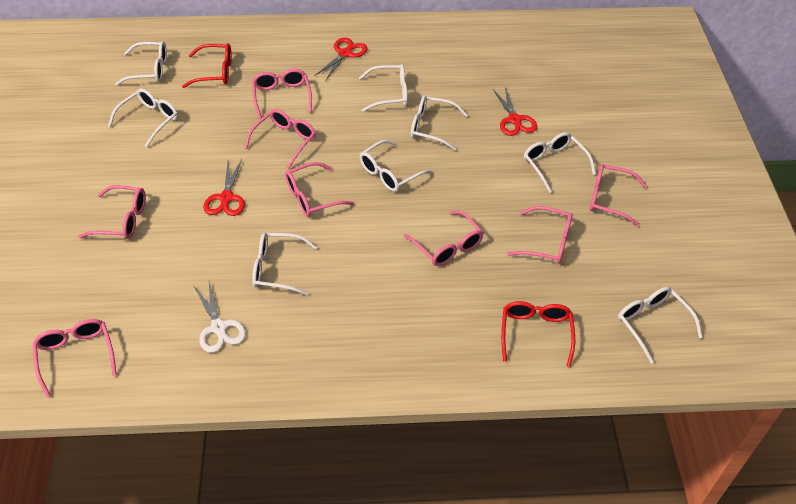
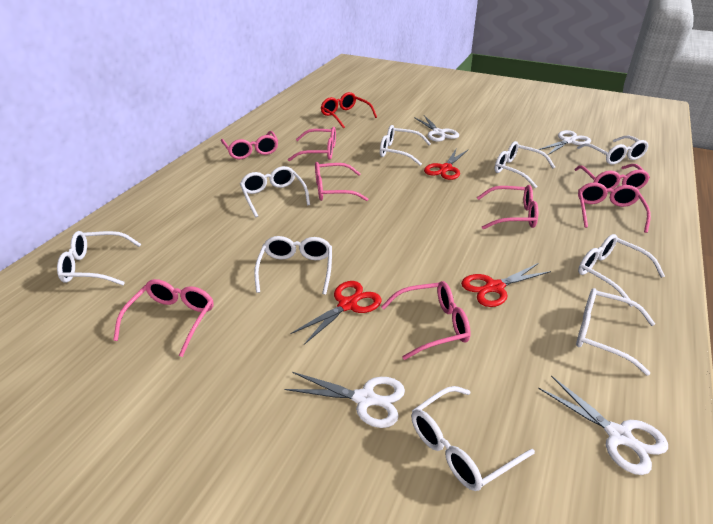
red glasses: 2 -> 1
white glasses: 8 -> 9
white scissors: 1 -> 4

